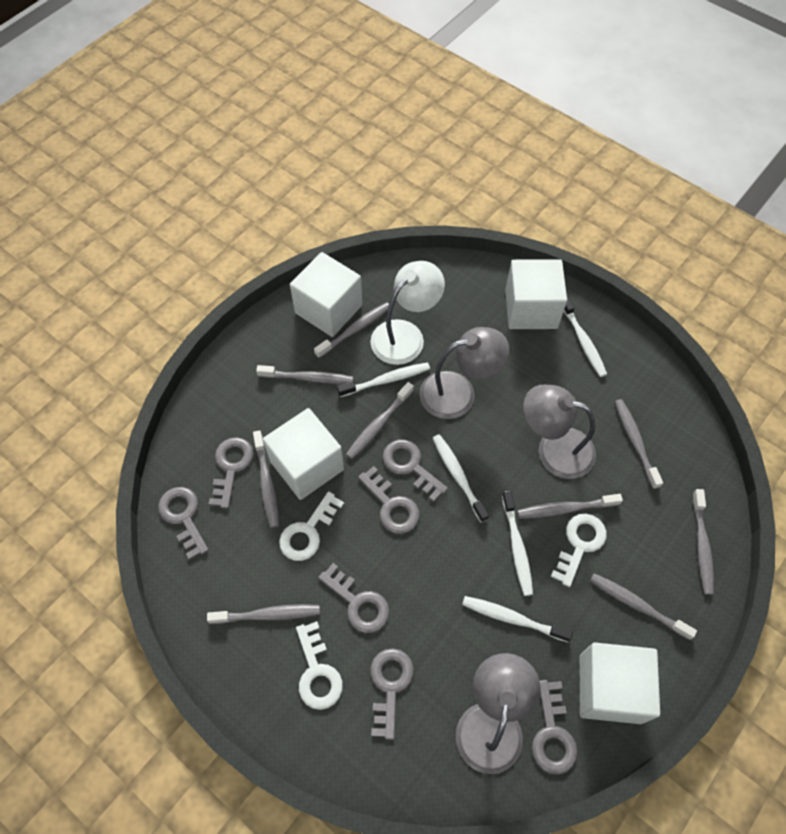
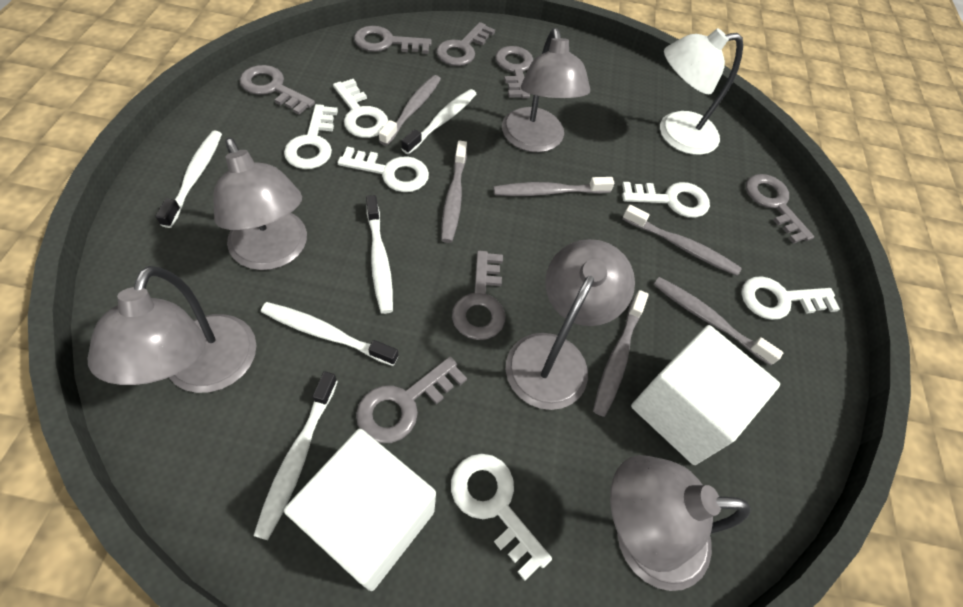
grey lamp: 3 -> 5
grey toothbrush: 9 -> 6
white cube: 4 -> 2
white key: 3 -> 6

